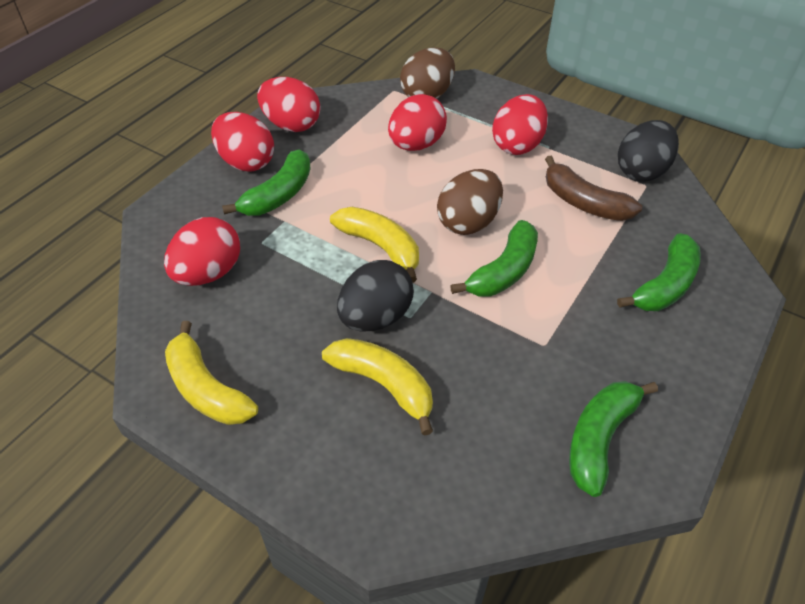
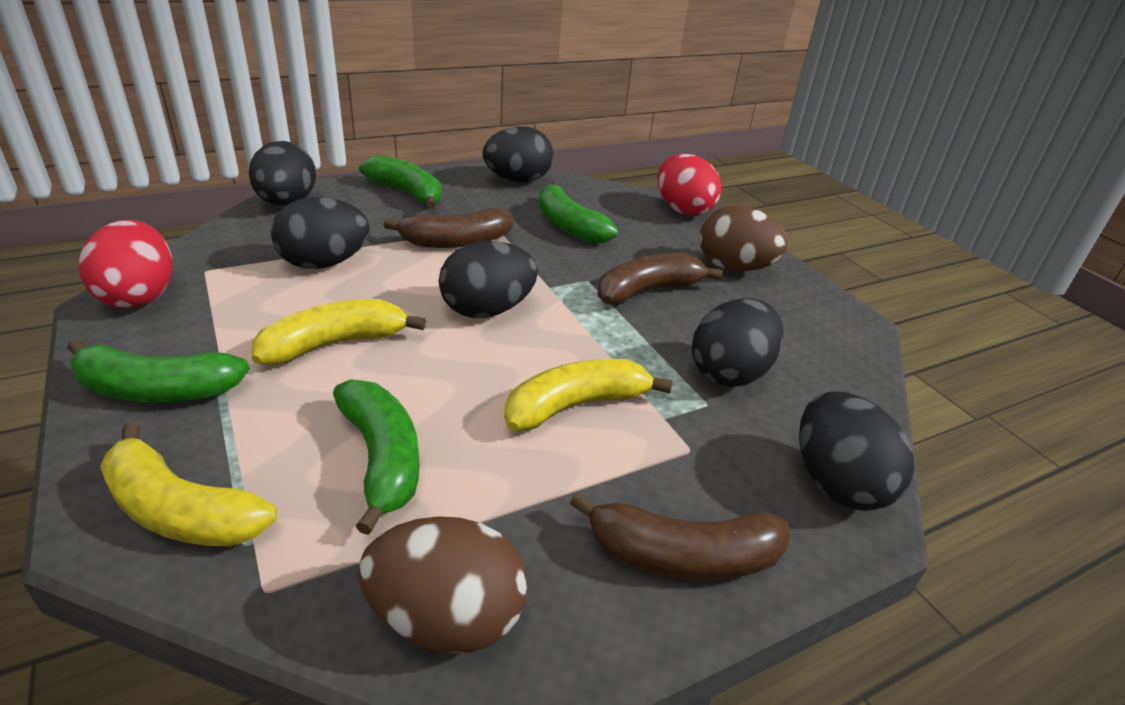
black egg: 2 -> 6
brown banana: 1 -> 3
red egg: 5 -> 2

